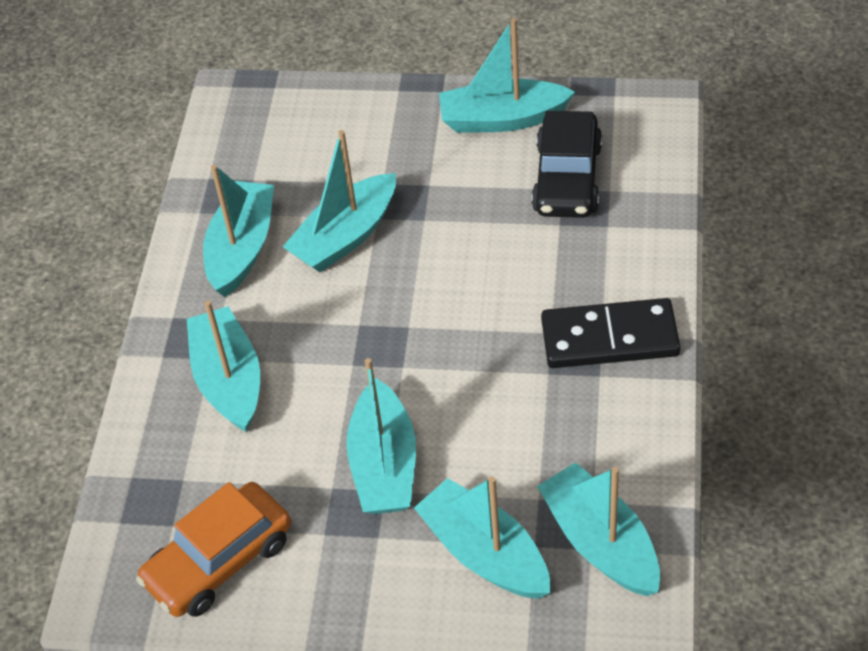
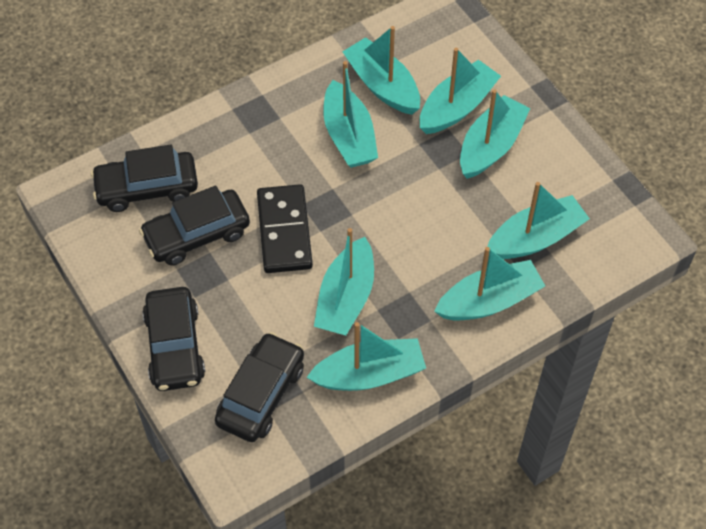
black car: 1 -> 4
orange car: 1 -> 0
turquoise boat: 7 -> 8

